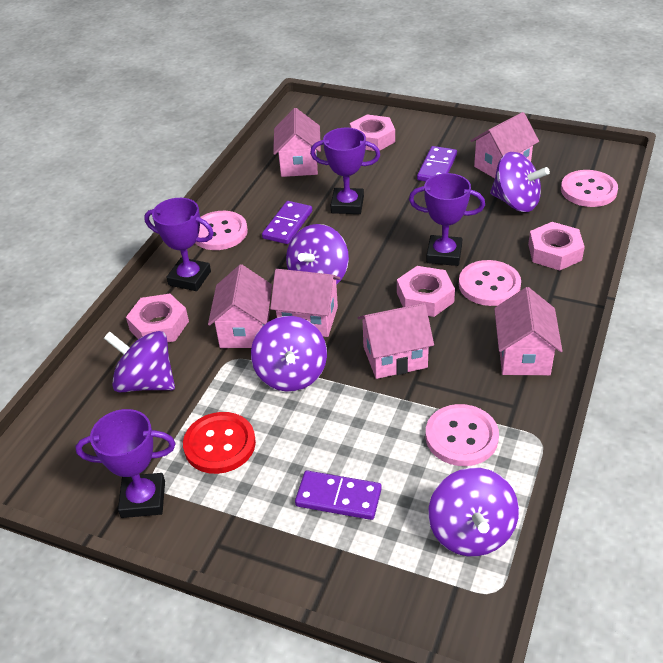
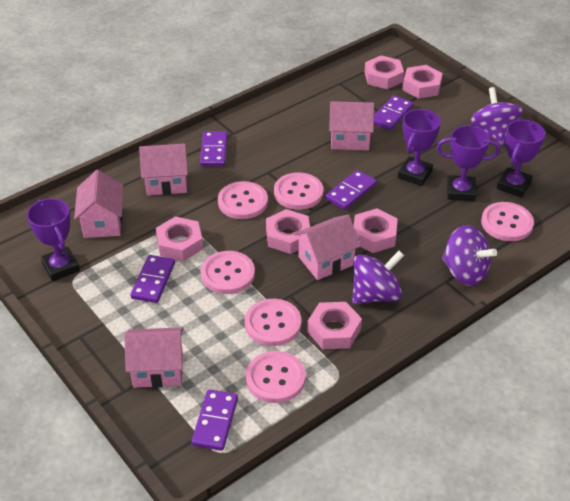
pink button: 4 -> 6
pink house: 6 -> 5
pink nut: 4 -> 6
purple domino: 3 -> 5
purple spinning top: 5 -> 3
red button: 1 -> 0

